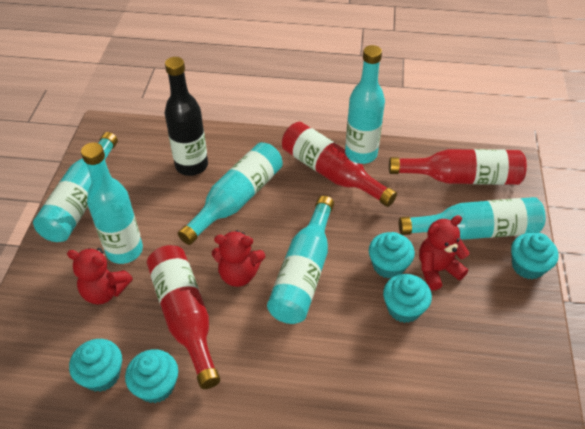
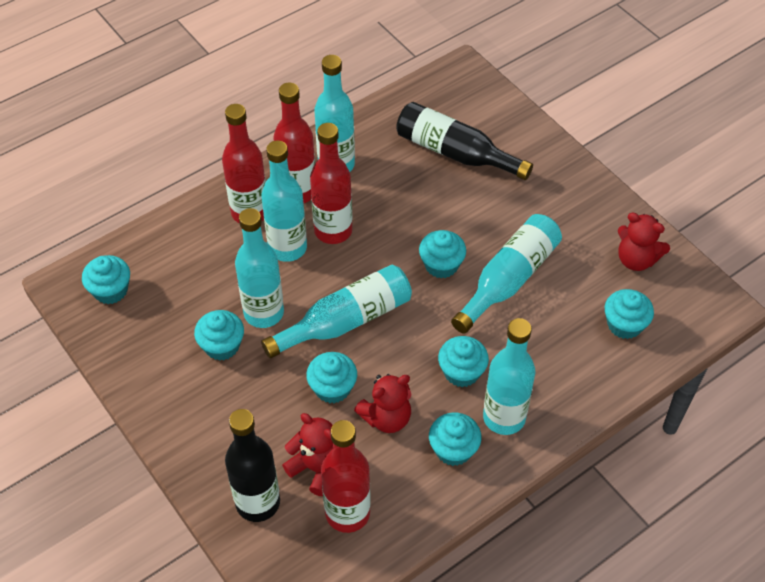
black bottle: 1 -> 2
red bottle: 3 -> 4
turquoise cupcake: 5 -> 7

